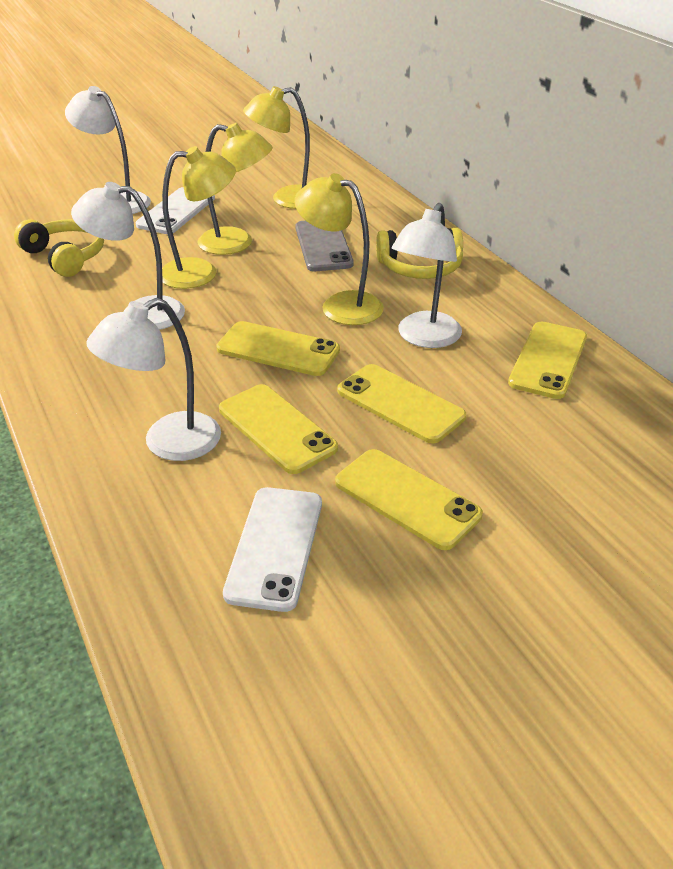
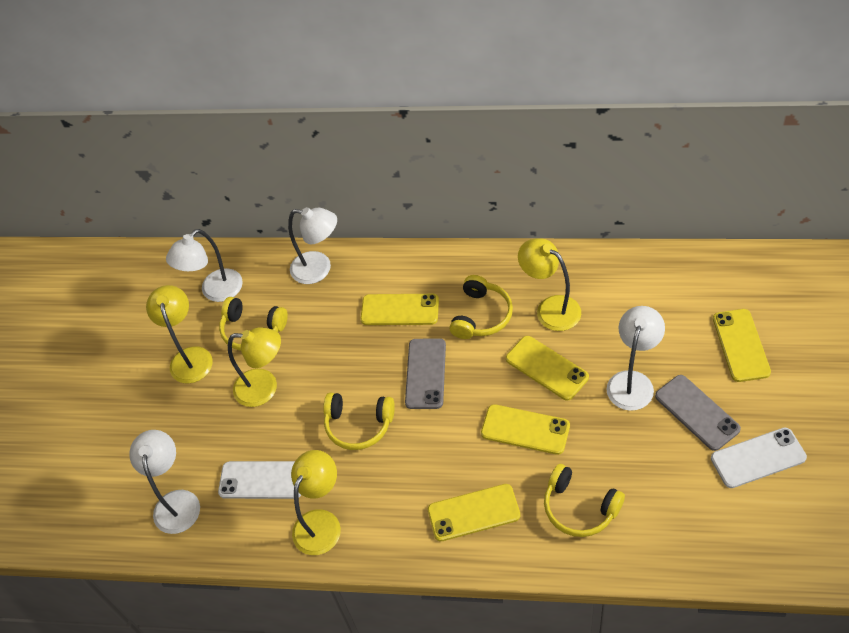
grey phone: 1 -> 2
yellow headphones: 2 -> 4

